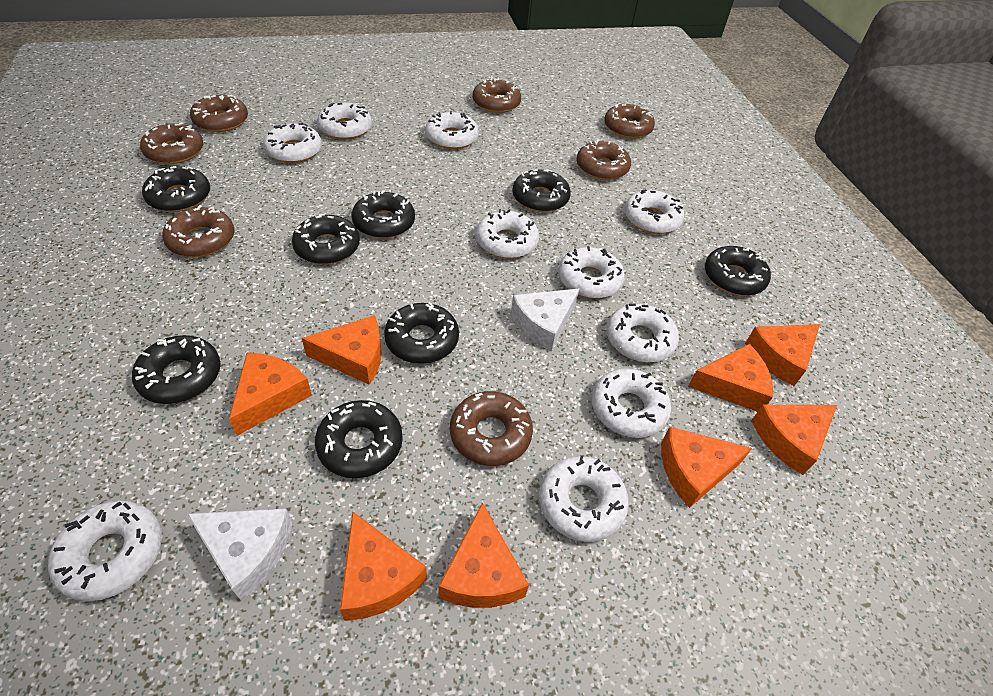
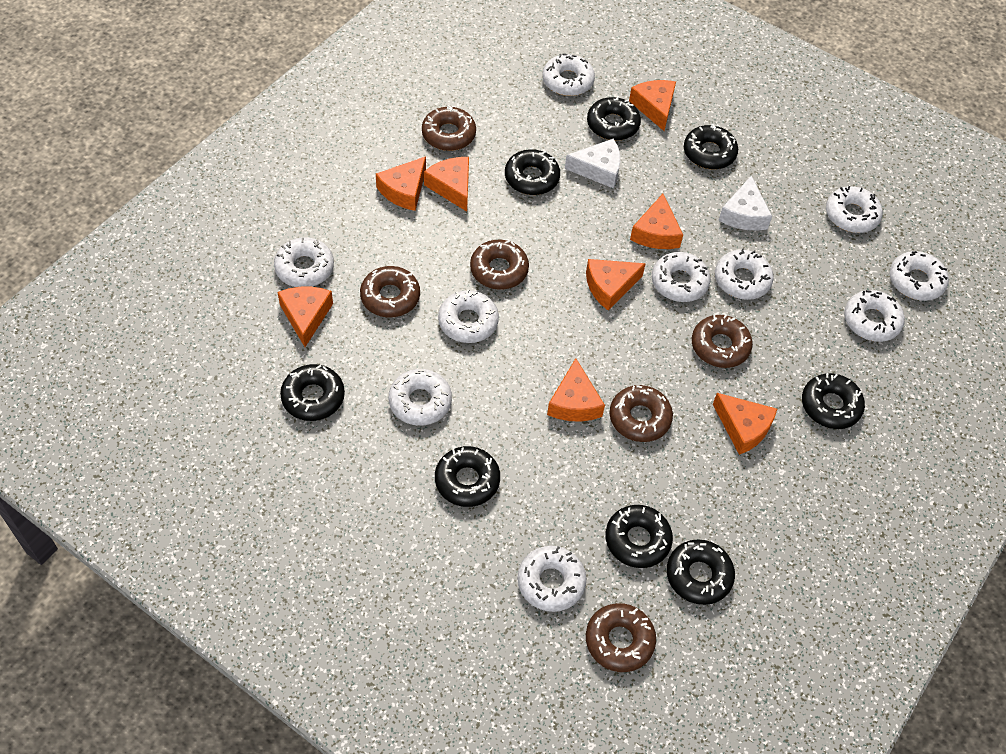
brown donut: 7 -> 6

